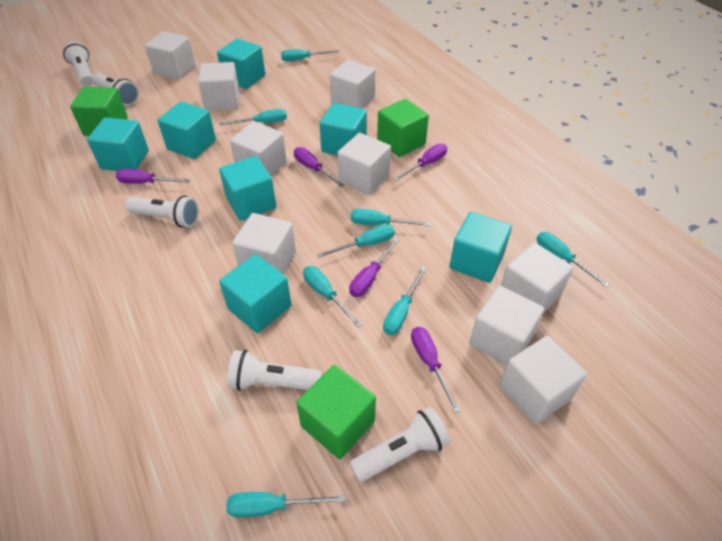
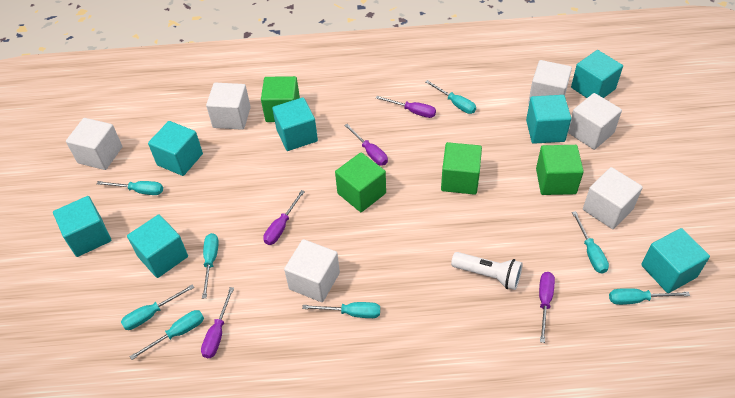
green cube: 3 -> 4
white cube: 9 -> 6
white flashlight: 5 -> 1

